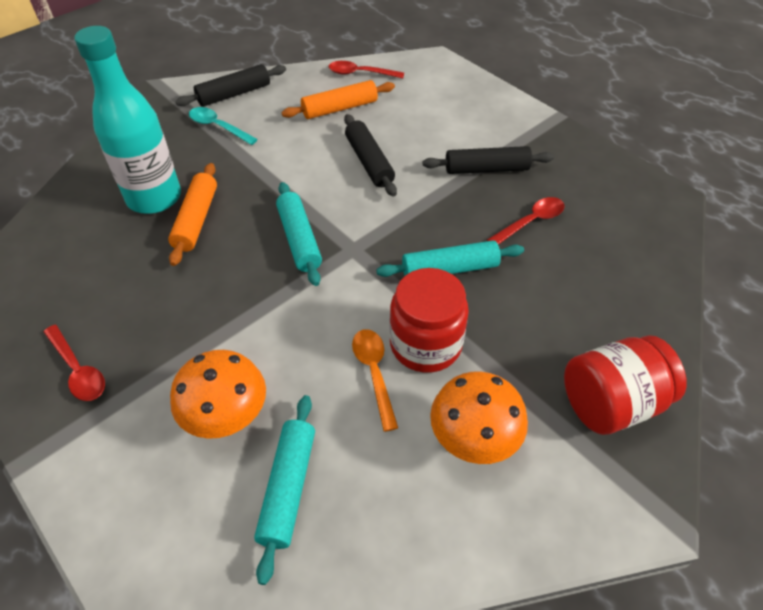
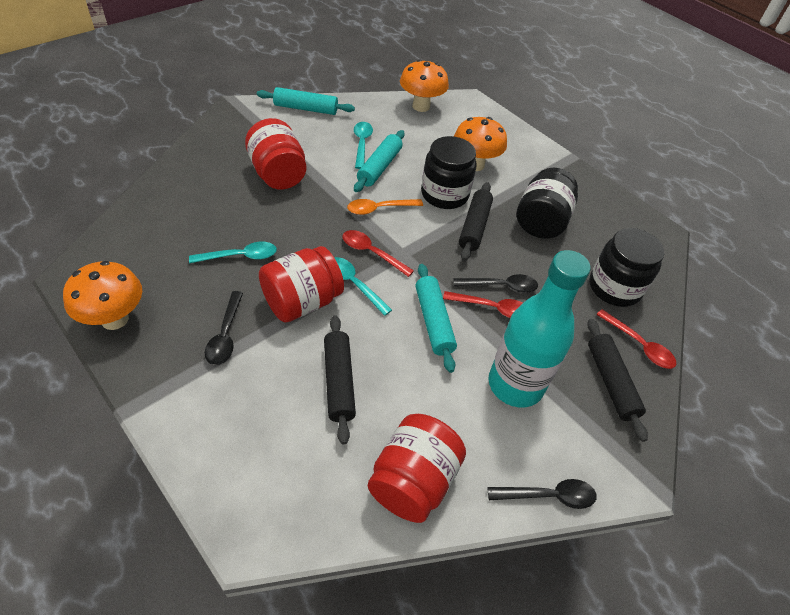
black jar: 0 -> 3
black spoon: 0 -> 3
orange mushroom: 2 -> 3
orange rolling pin: 2 -> 0
red jar: 2 -> 3
turquoise spoon: 1 -> 3

